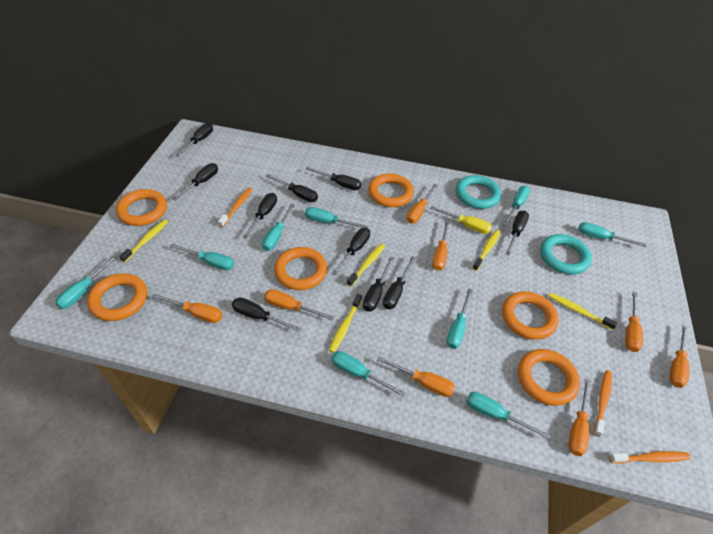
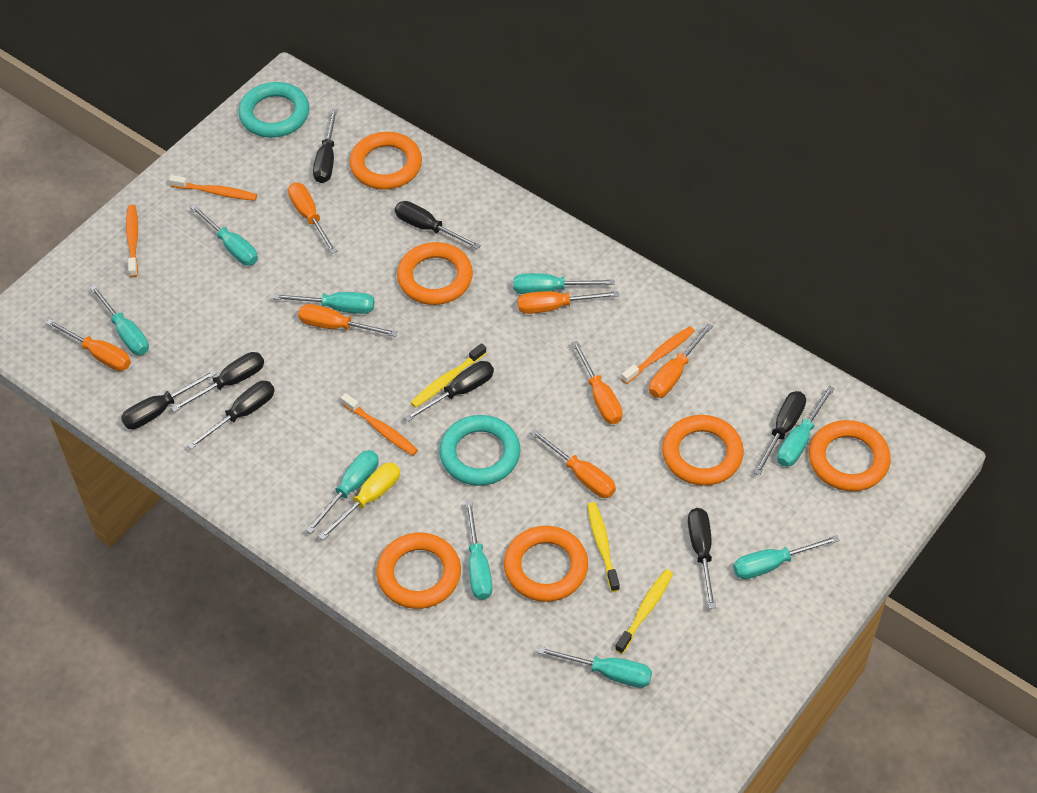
black screwdriver: 10 -> 8
orange screwdriver: 8 -> 7
orange toothbrush: 3 -> 4
yellow toothbrush: 5 -> 3

